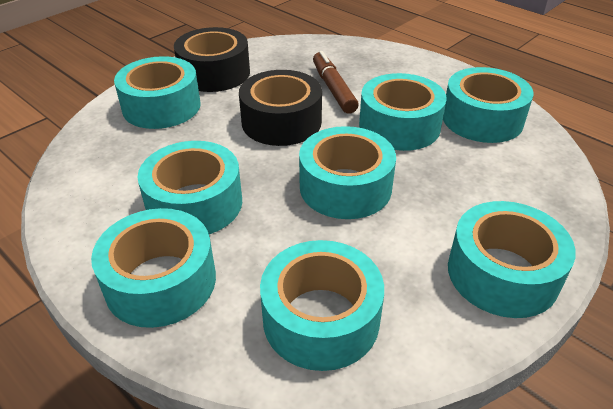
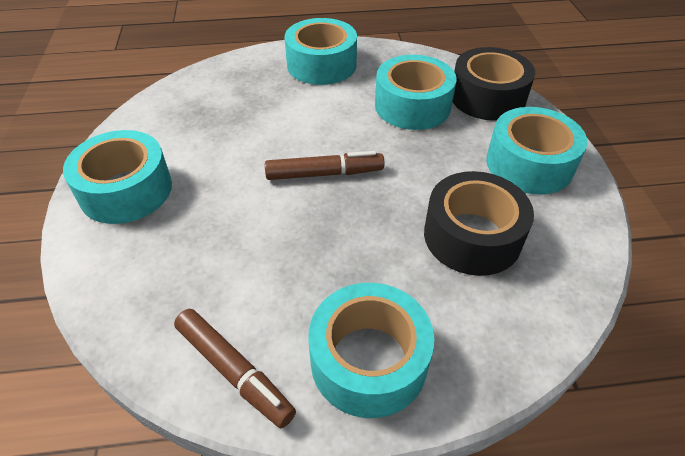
brown marker: 1 -> 2
turquoise tape: 8 -> 5

